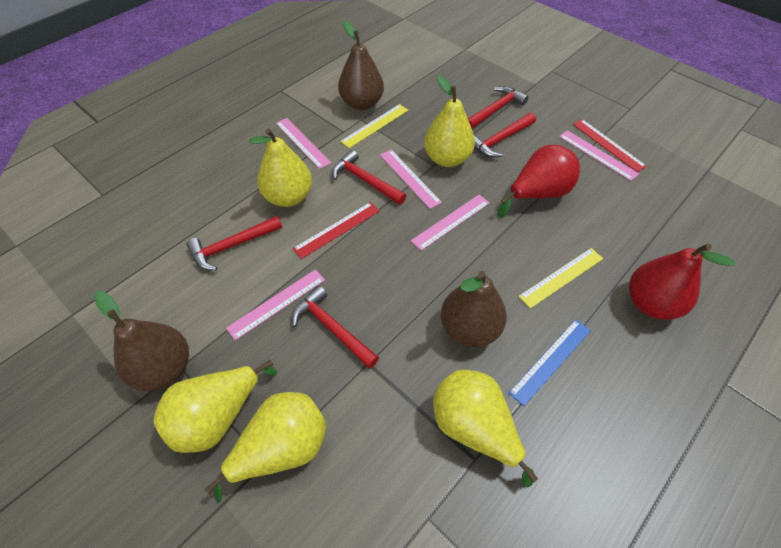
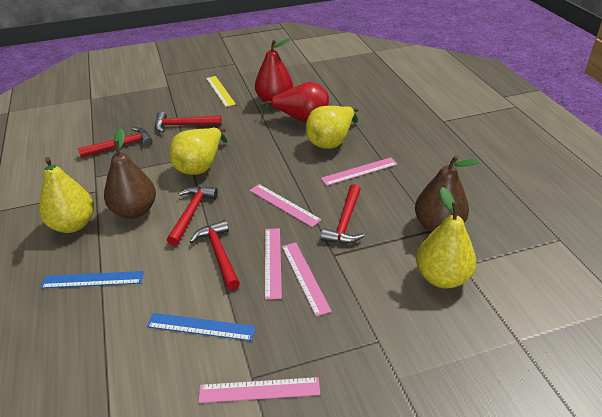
blue ruler: 1 -> 2
brown pear: 3 -> 2
red ruler: 2 -> 0
yellow pear: 5 -> 4
yellow ruler: 2 -> 1

